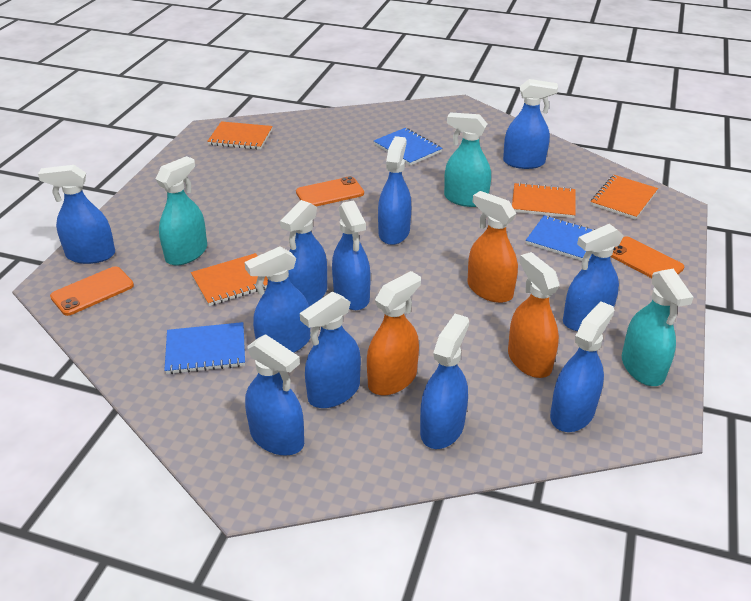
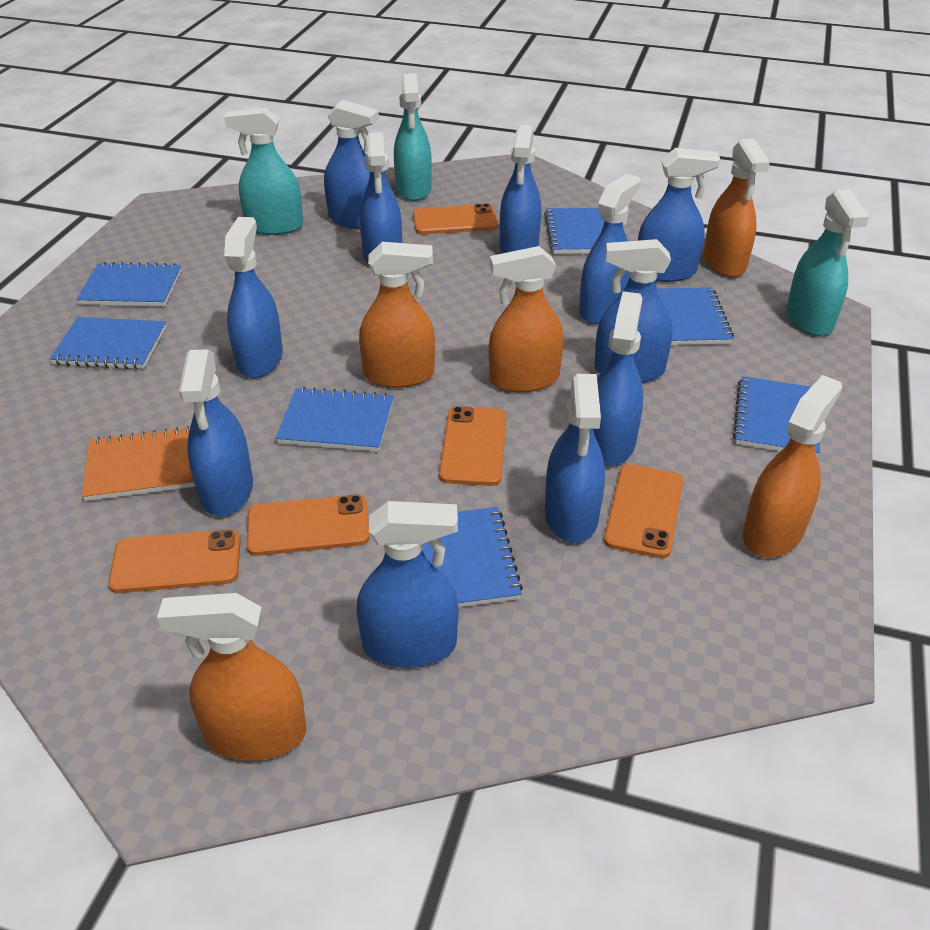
blue notebook: 3 -> 7
orange notebook: 4 -> 1
orange phone: 3 -> 5
orange spray bottle: 3 -> 5

